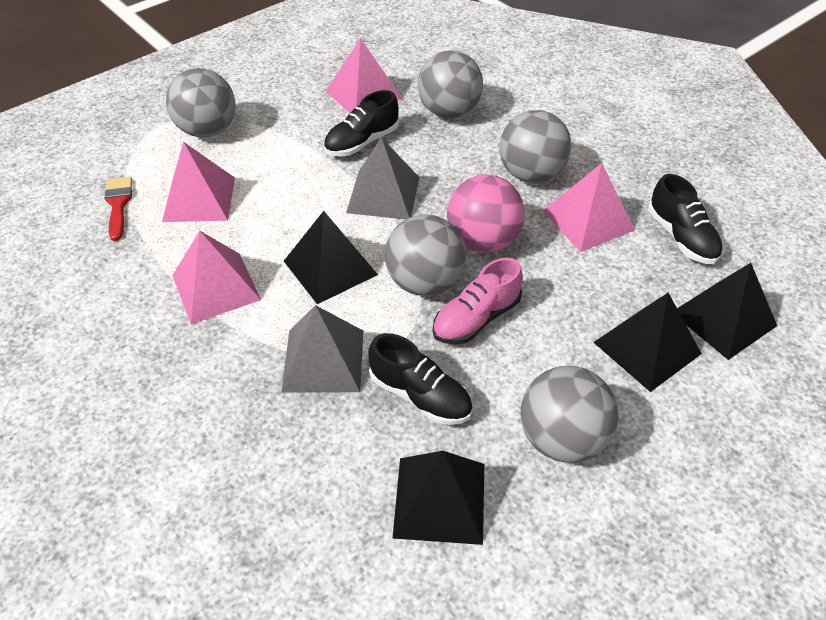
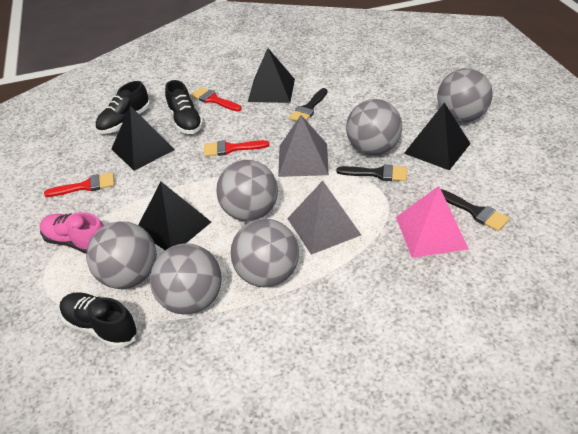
black brush: 0 -> 3
grey ball: 5 -> 6
pink ball: 1 -> 0
pink pyramid: 4 -> 1
red brush: 1 -> 3

